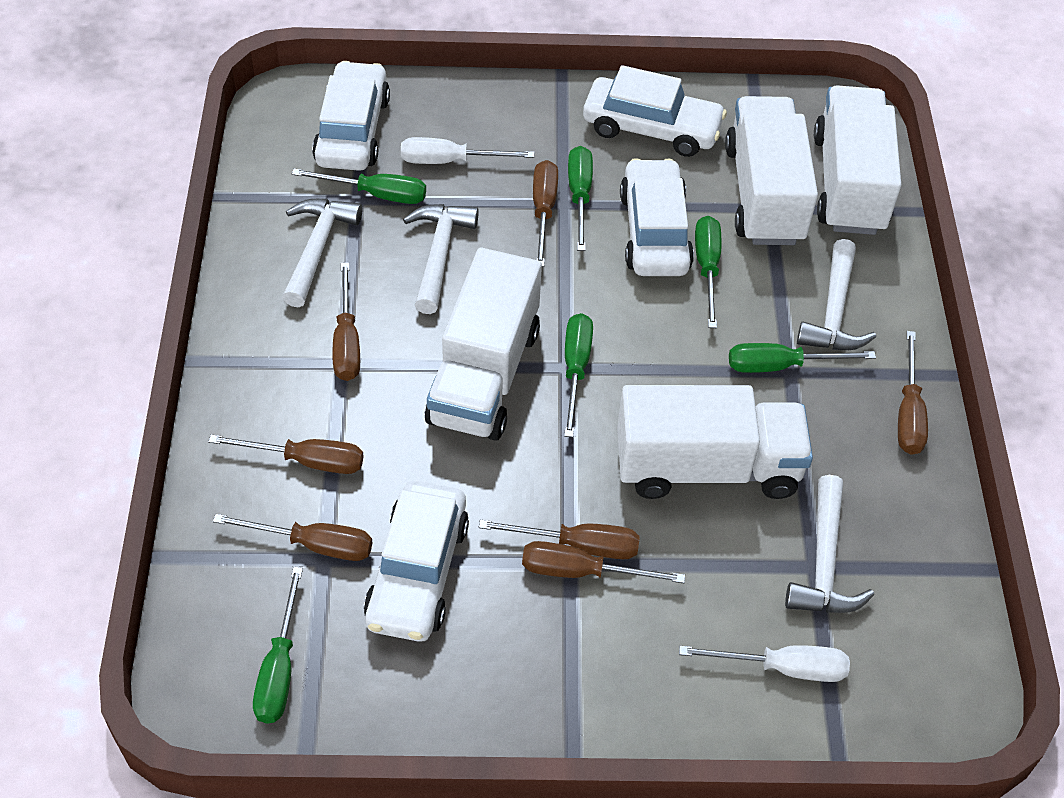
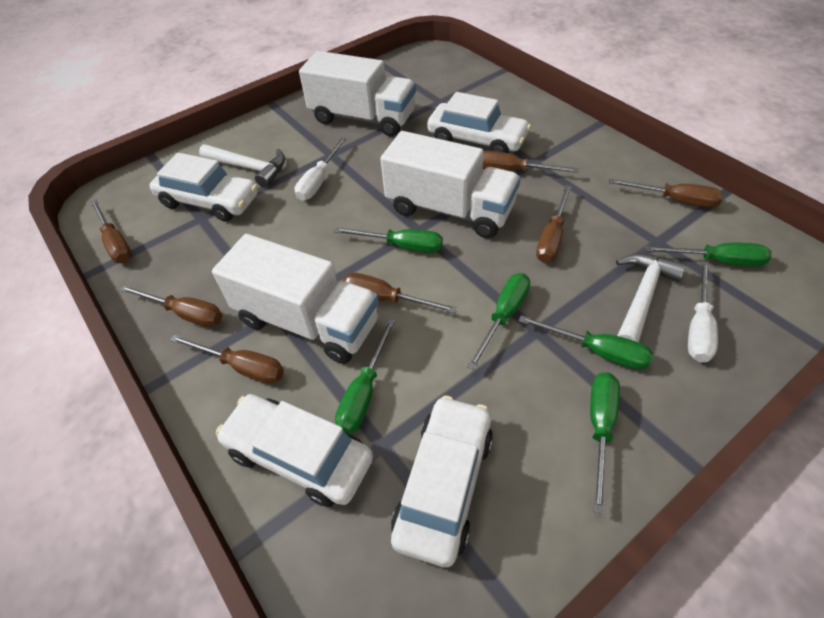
white hammer: 4 -> 2
white truck: 4 -> 3

